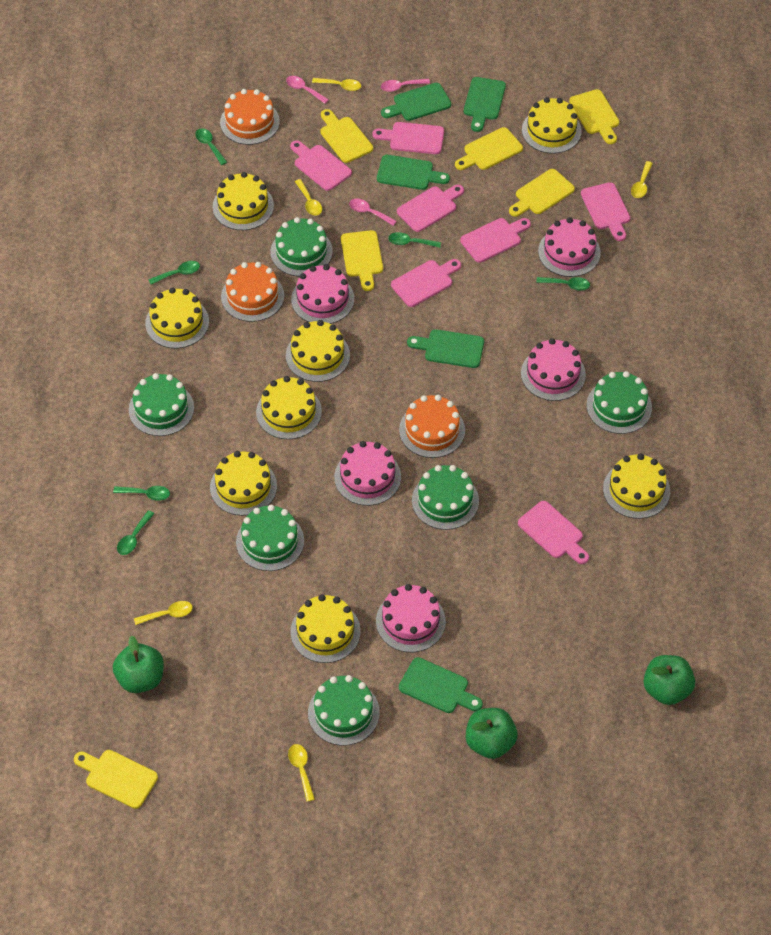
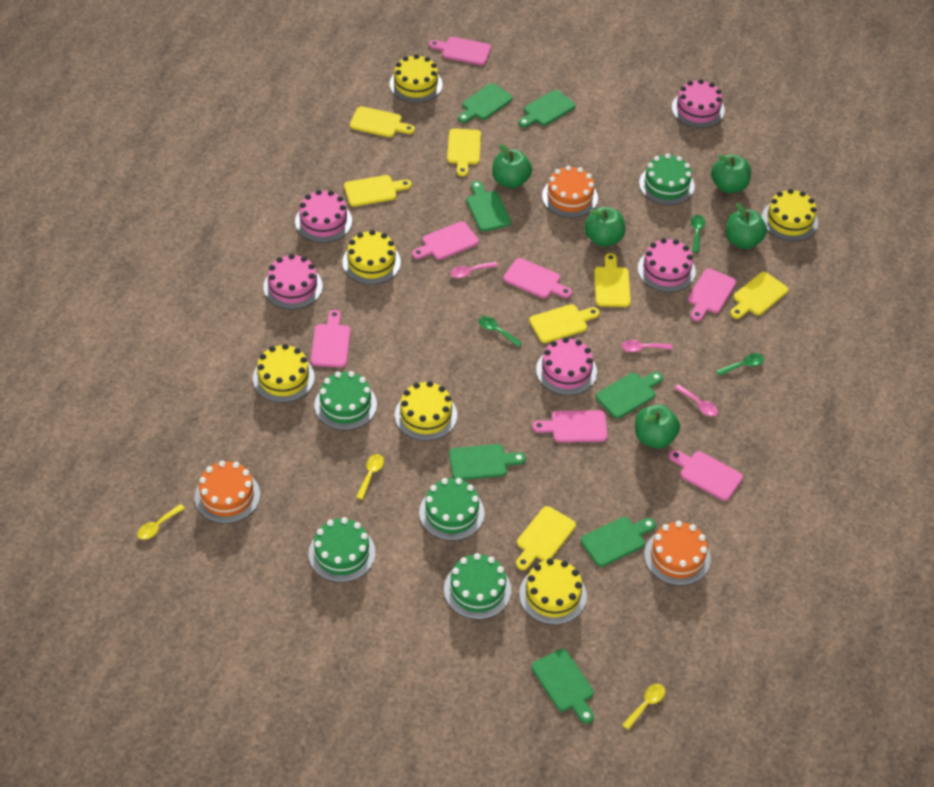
green apple: 3 -> 5
green cake: 6 -> 5
green cutting board: 5 -> 7
green spoon: 6 -> 3
yellow cake: 8 -> 6
yellow cutting board: 6 -> 7
yellow spoon: 5 -> 3

